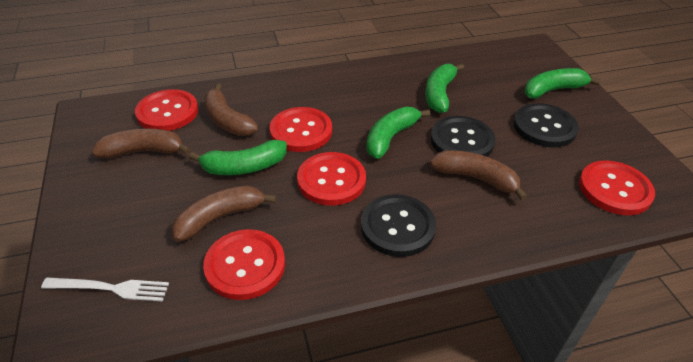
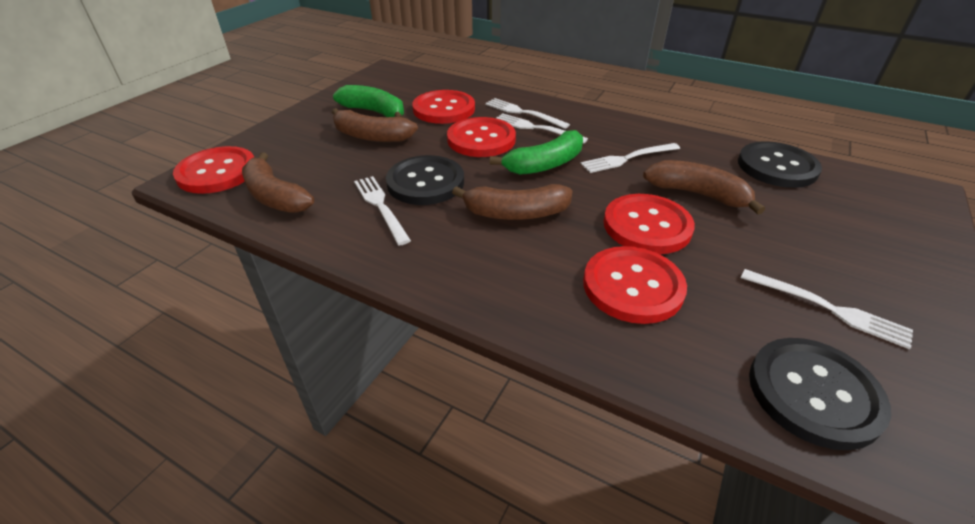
green banana: 4 -> 2
white fork: 1 -> 5

